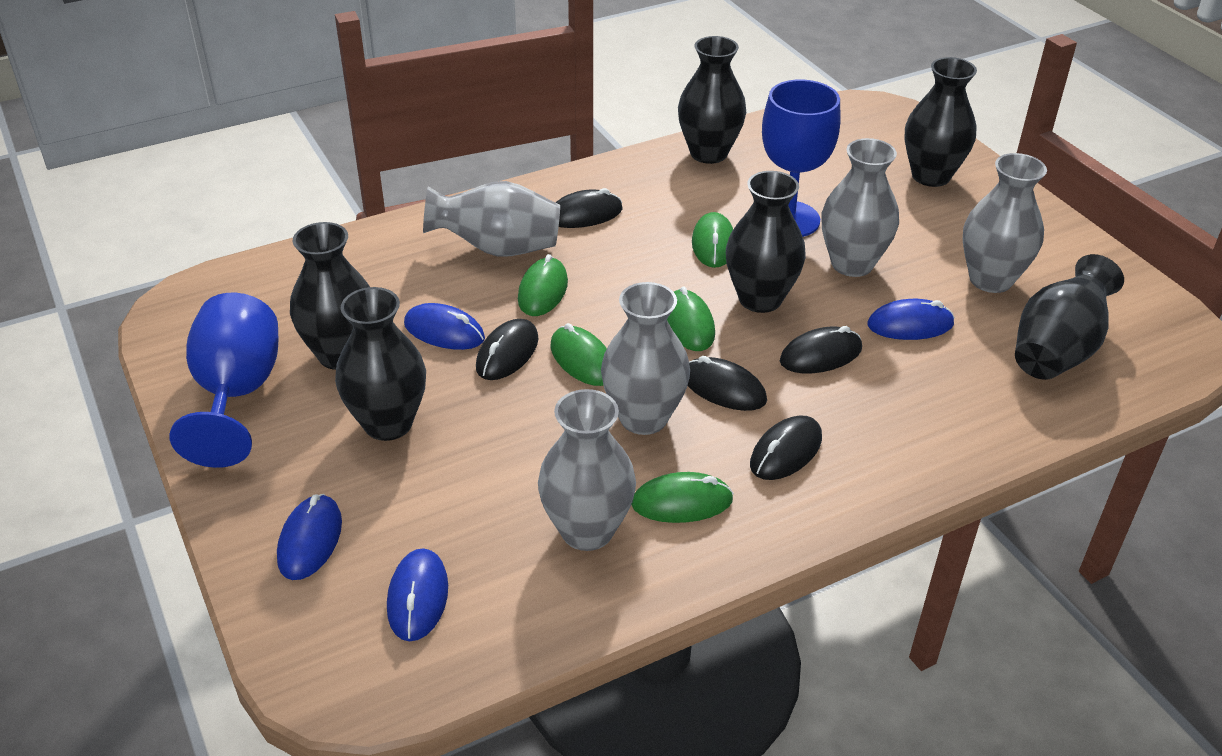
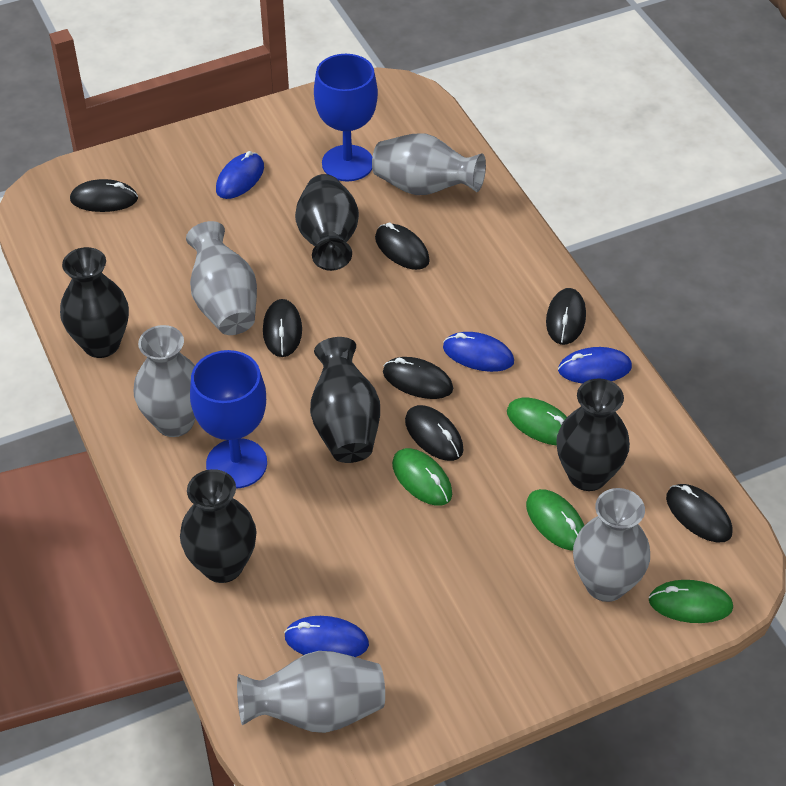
black mouse: 5 -> 7
black vase: 6 -> 5
green mouse: 5 -> 4

